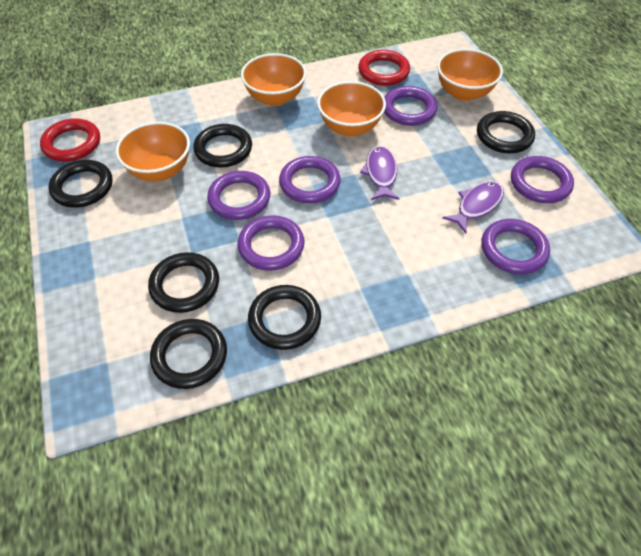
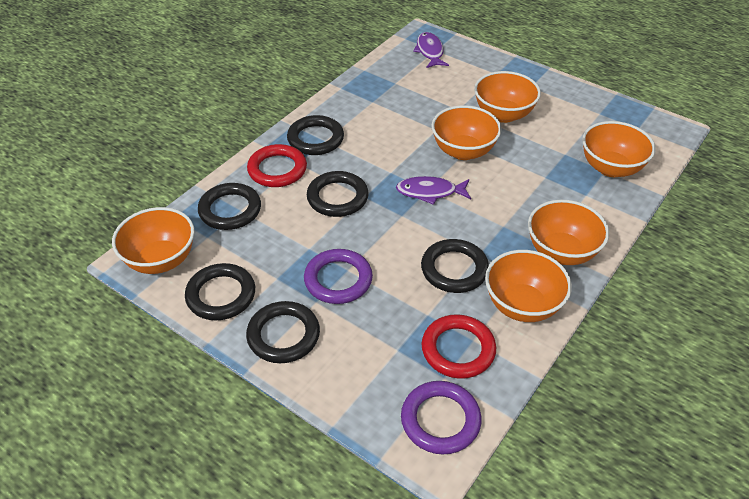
orange bowl: 4 -> 6
purple ring: 6 -> 2

